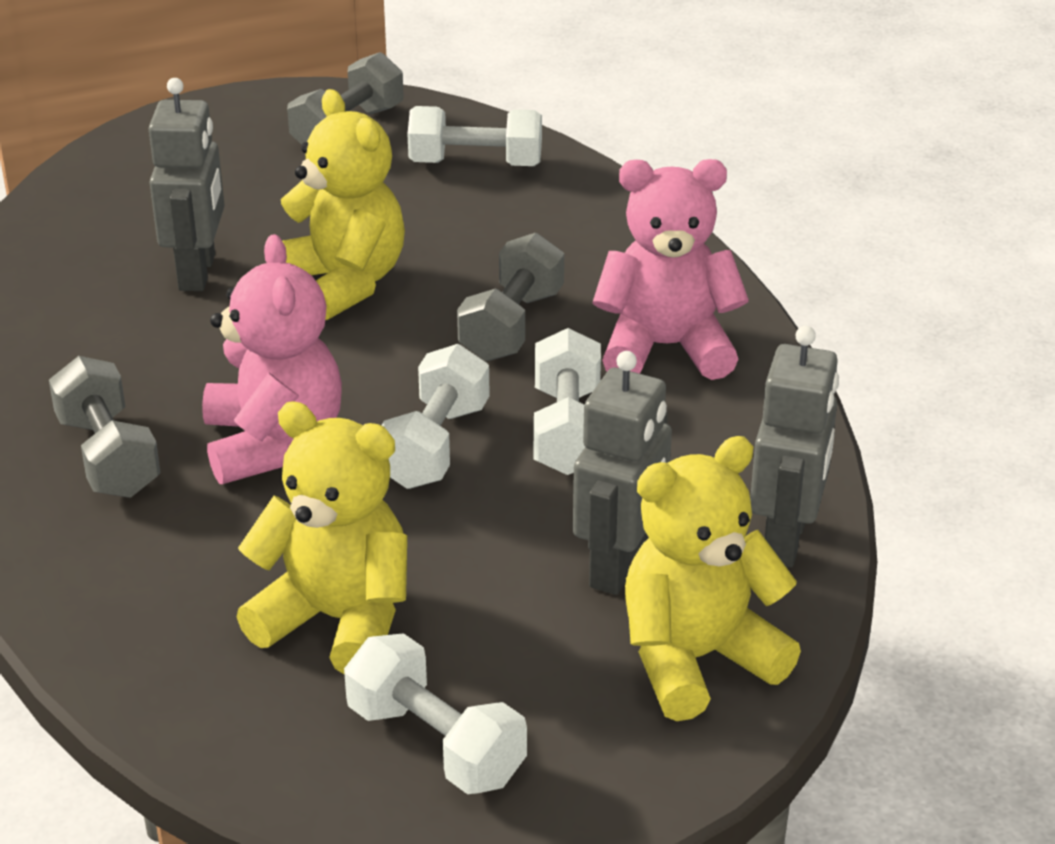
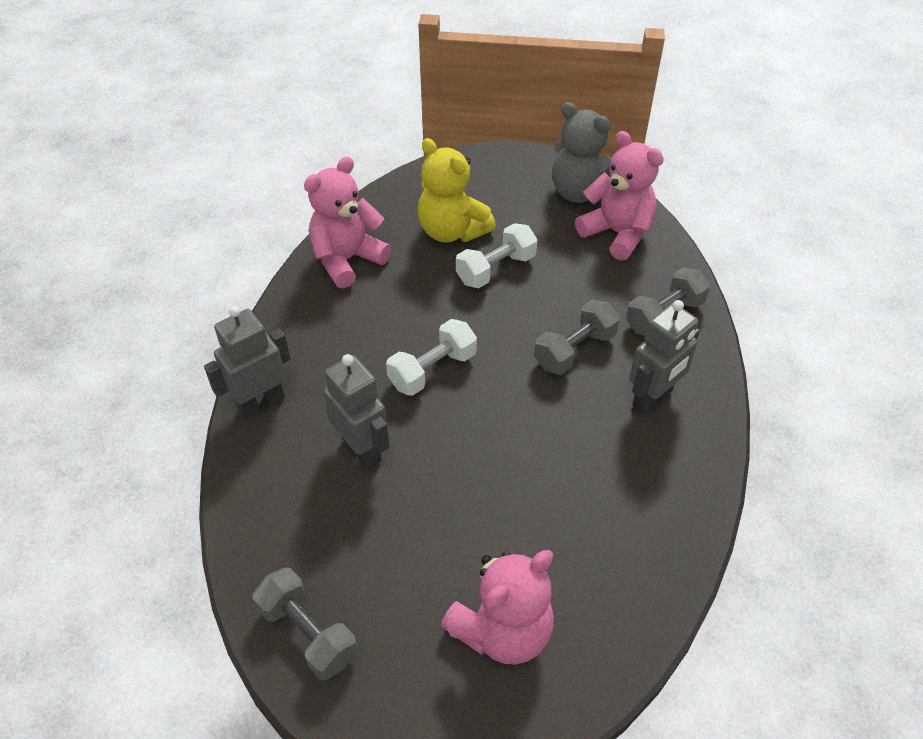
grey teddy bear: 0 -> 1
pink teddy bear: 2 -> 3
white dumbbell: 4 -> 2
yellow teddy bear: 3 -> 1

